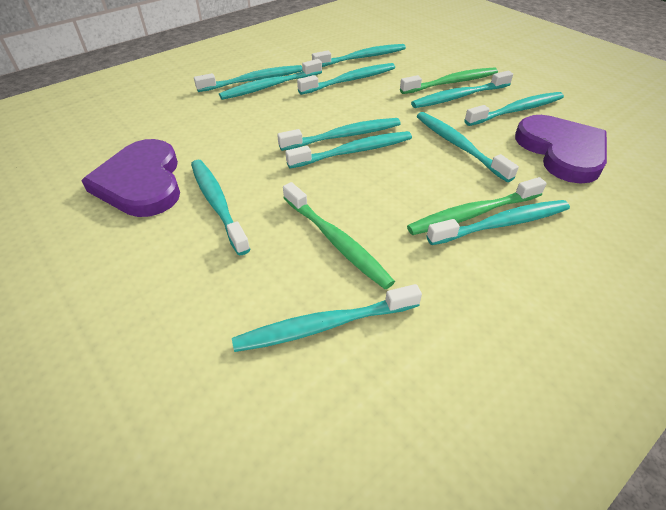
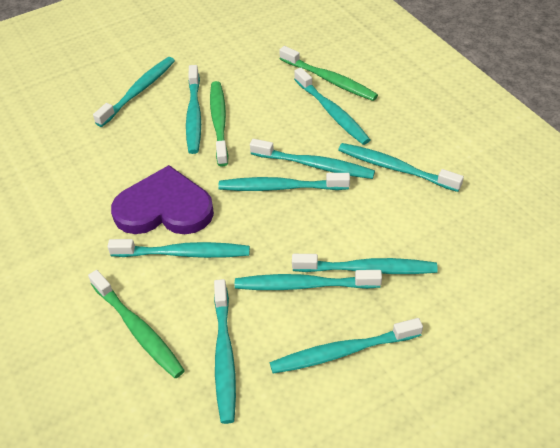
purple heart: 2 -> 1
turquoise toothbrush: 12 -> 11

